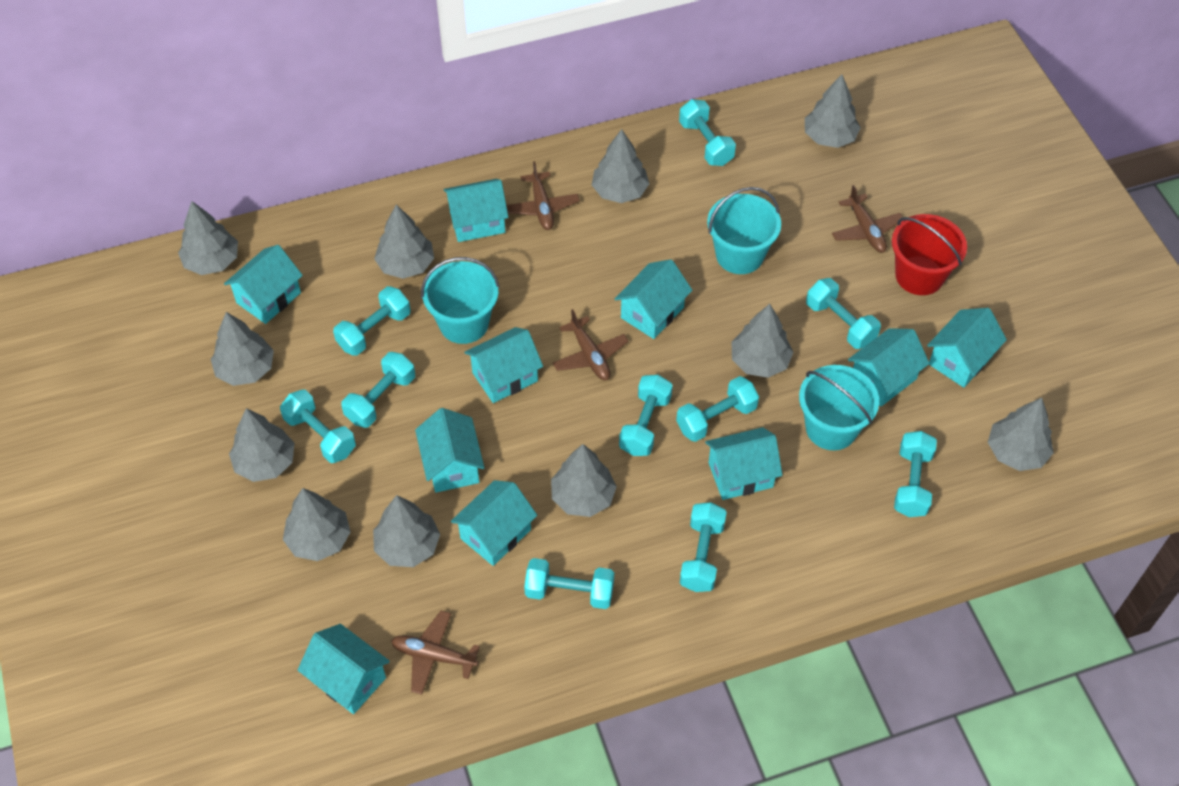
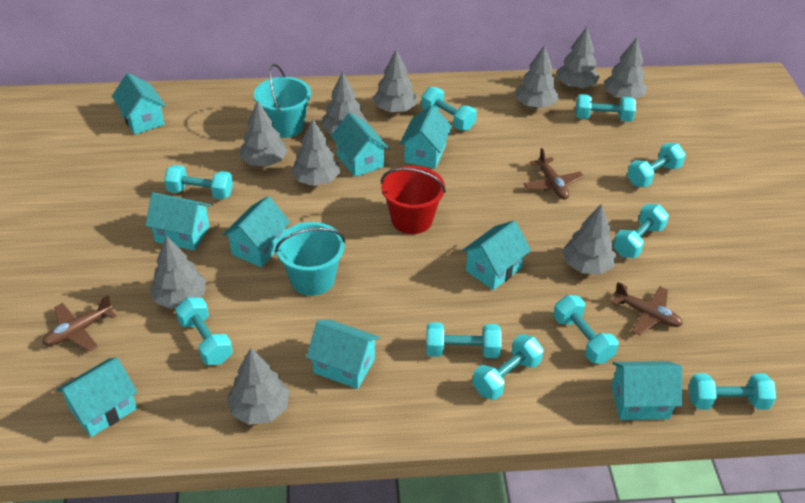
brown plane: 4 -> 3
grey tree: 11 -> 10
turquoise bucket: 3 -> 2
turquoise house: 10 -> 9

